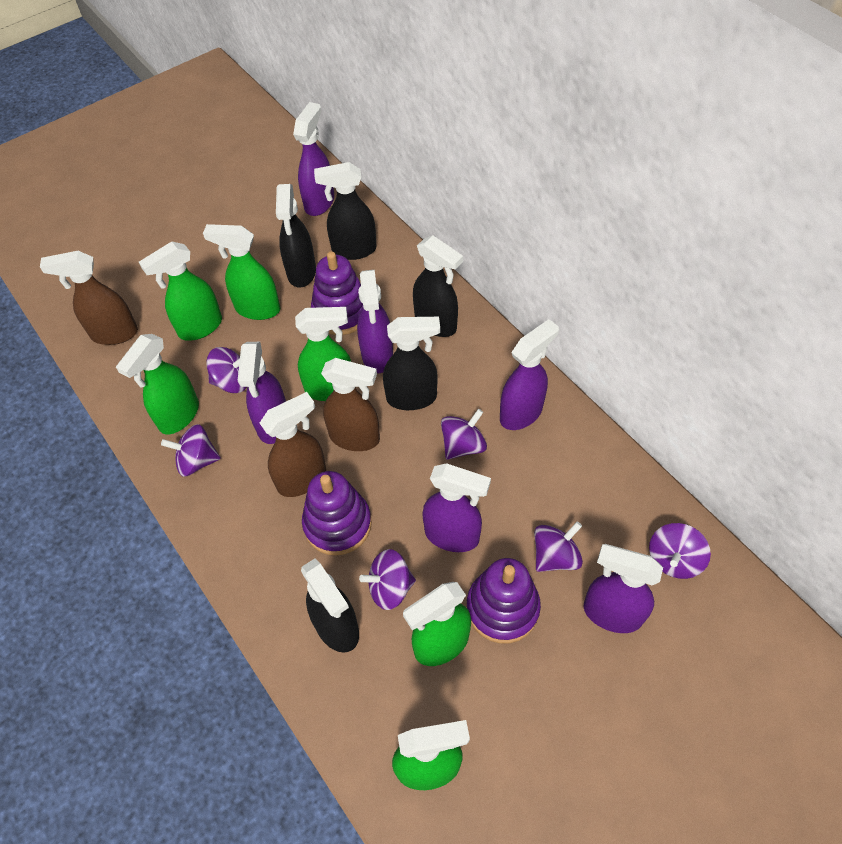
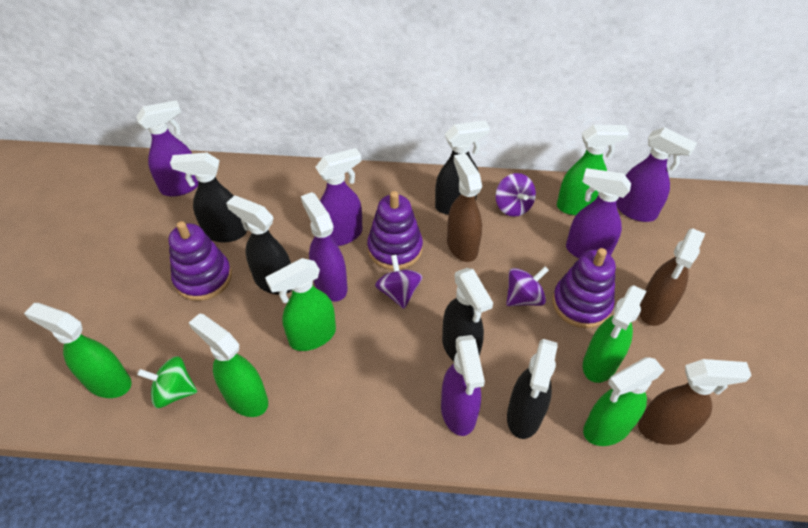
green spinning top: 0 -> 1
purple spinning top: 6 -> 3

